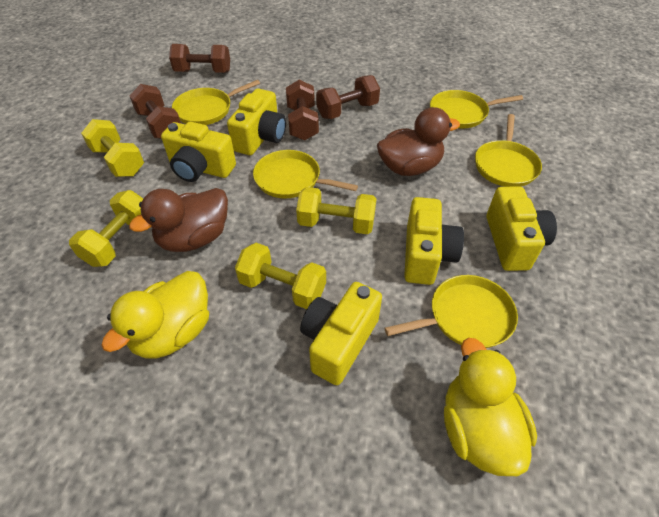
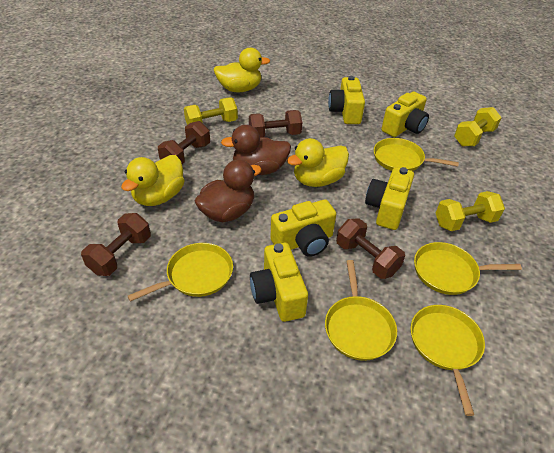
yellow duck: 2 -> 3
yellow dumbbell: 4 -> 3

